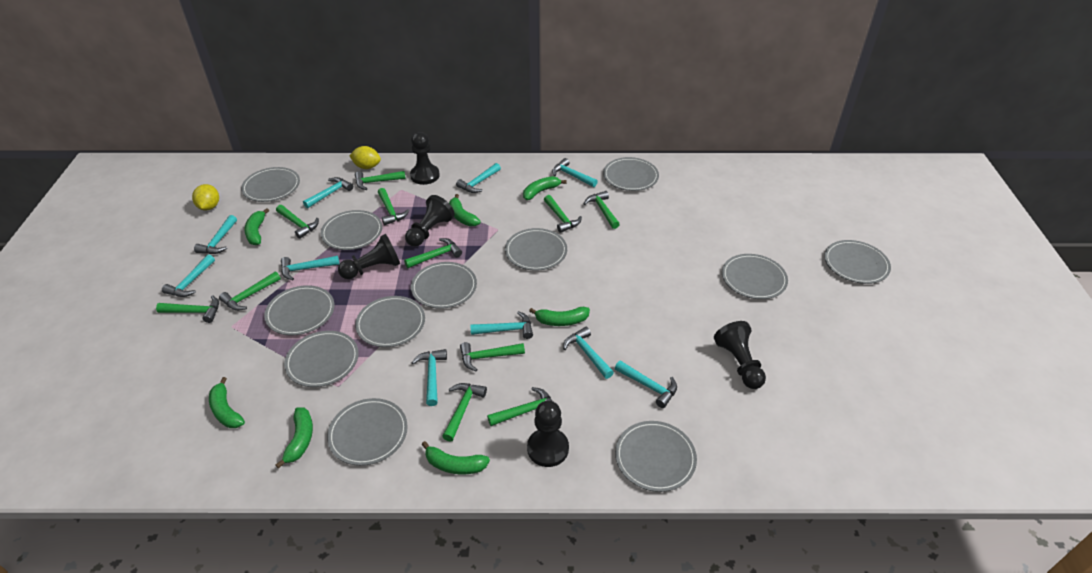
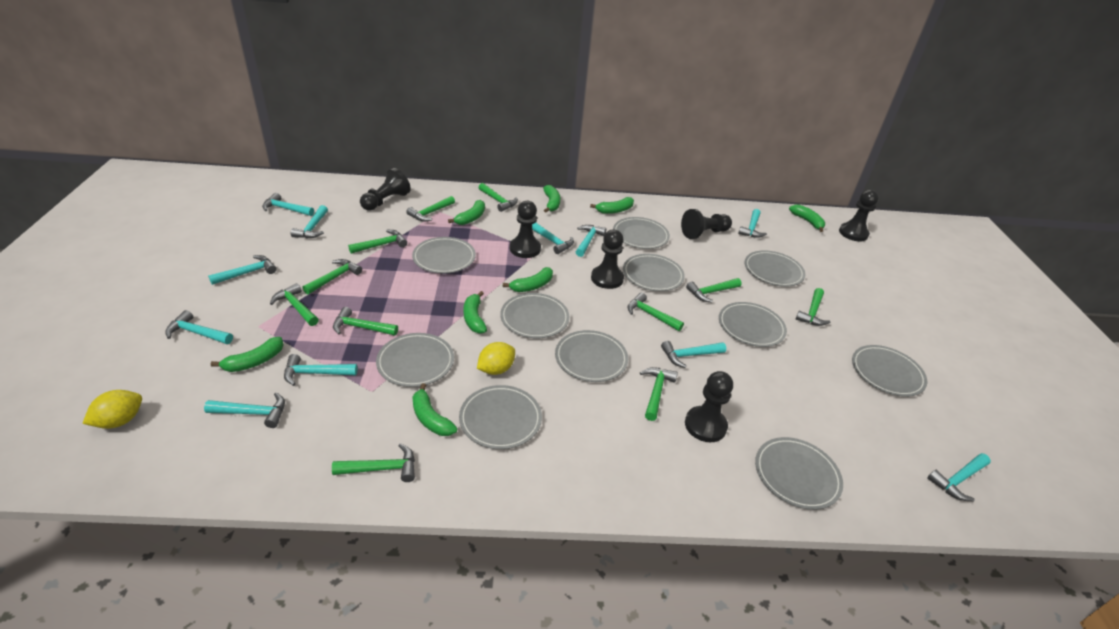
black pawn: 5 -> 6
green banana: 7 -> 8
grey plate: 12 -> 11
turquoise hammer: 10 -> 11

